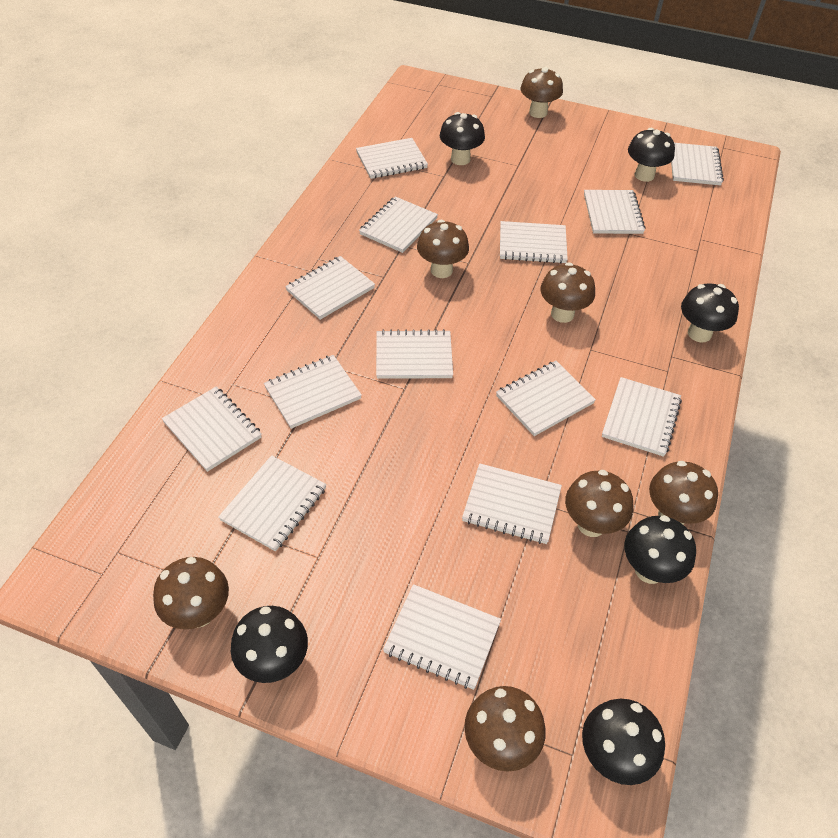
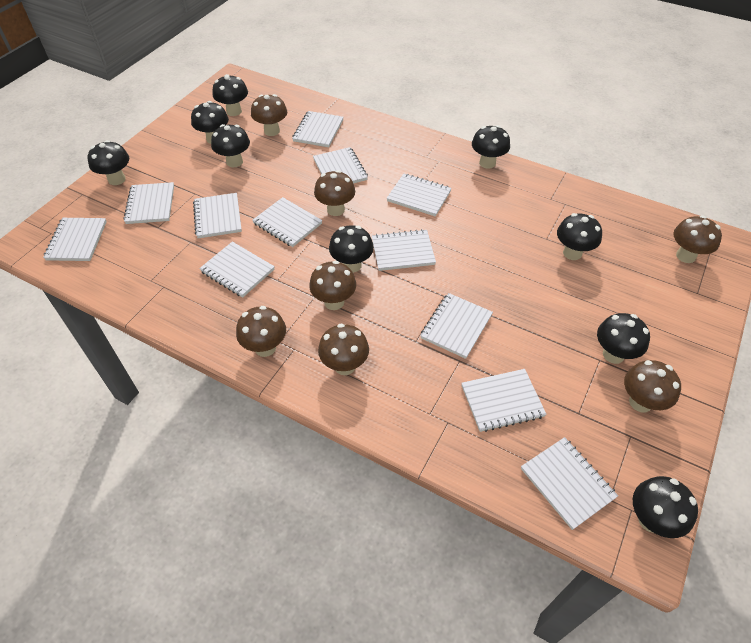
black mushroom: 6 -> 9
white notebook: 14 -> 12

